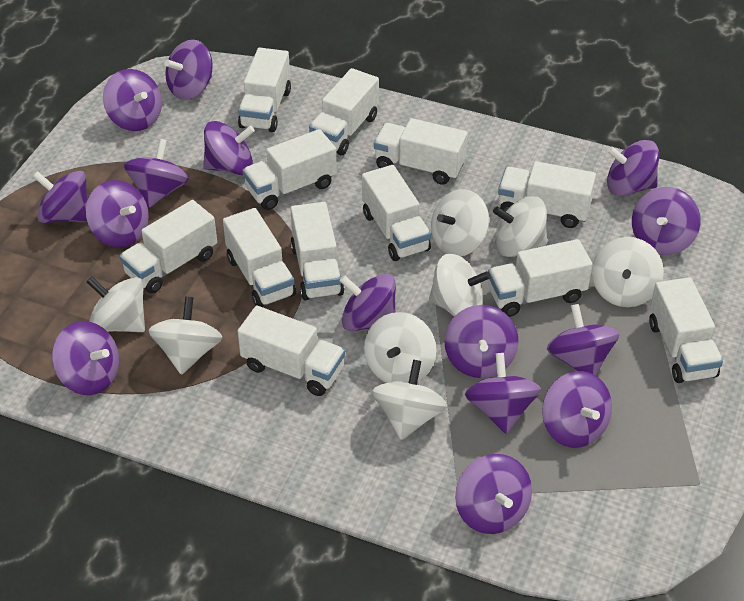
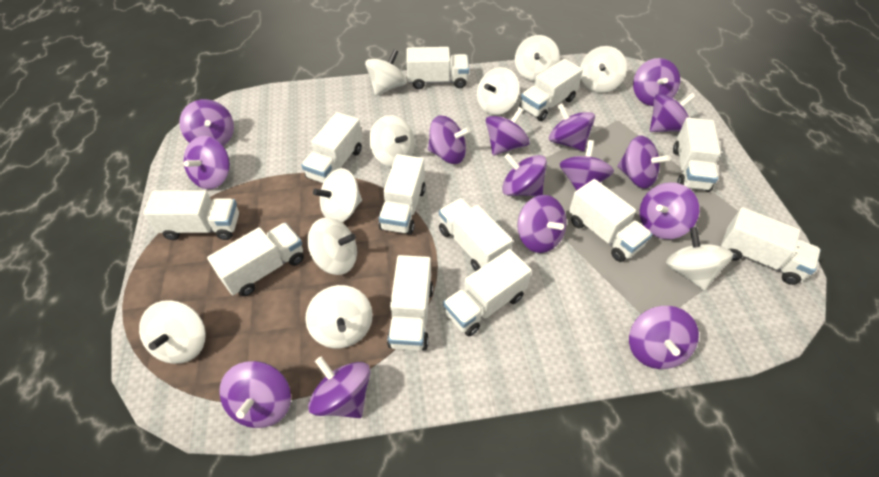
white spinning top: 8 -> 10

